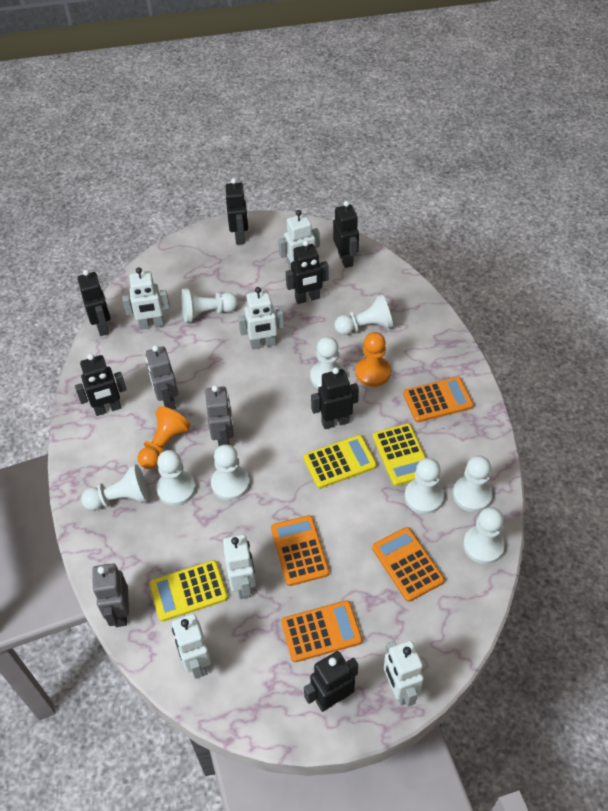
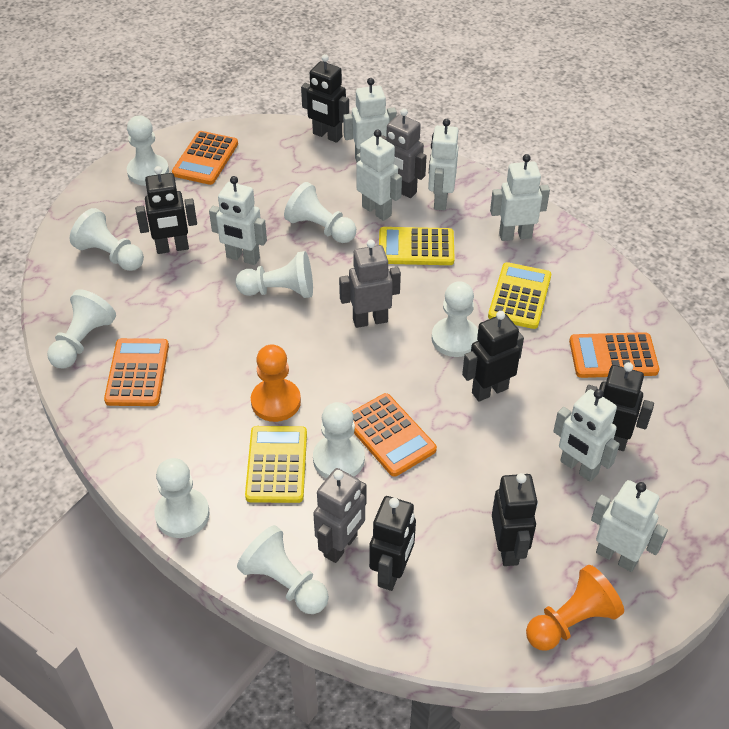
black robot: 7 -> 6
white robot: 6 -> 7

